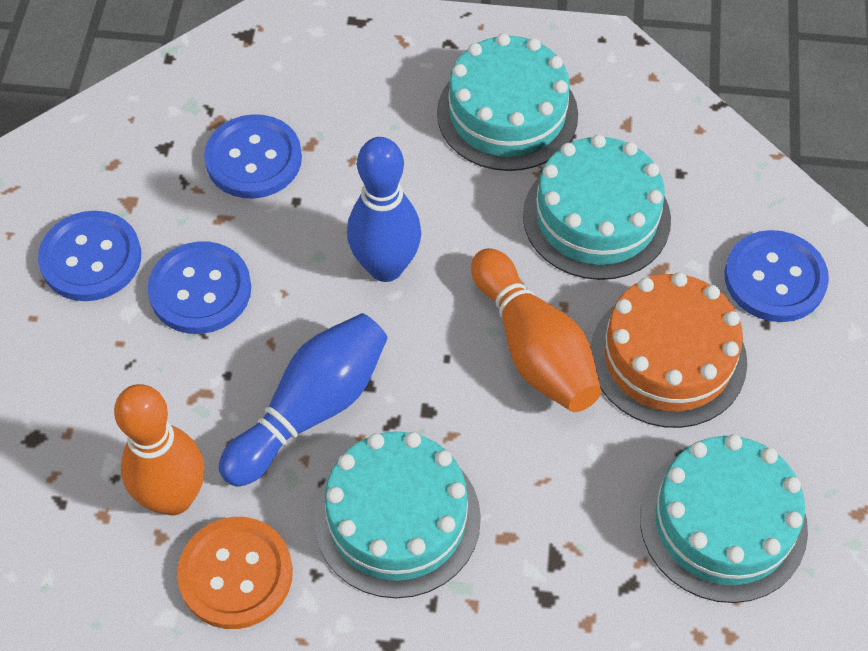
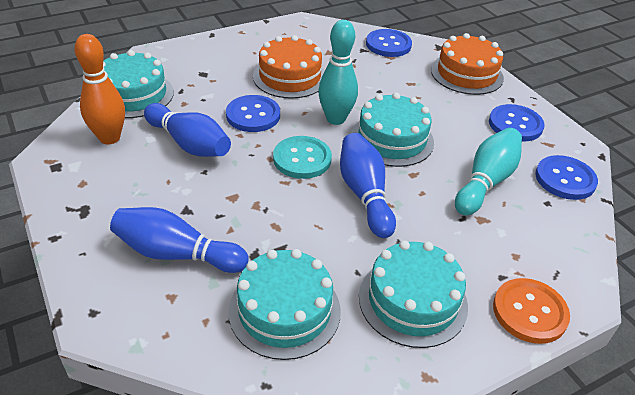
blue bowling pin: 2 -> 3
orange bowling pin: 2 -> 1
orange cake: 1 -> 2
turquoise bowling pin: 0 -> 2
turquoise button: 0 -> 1

